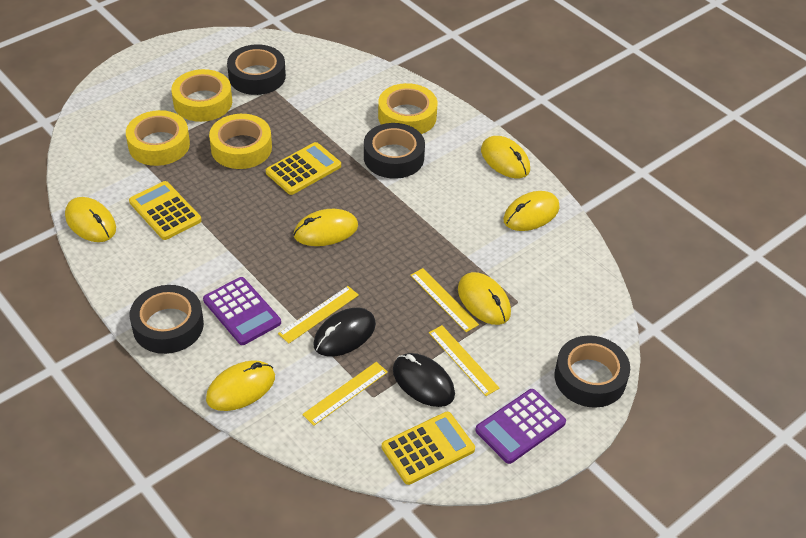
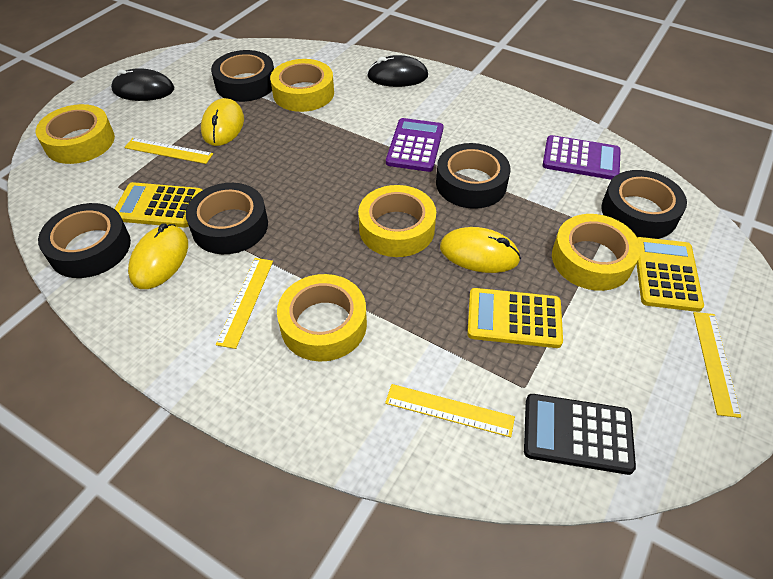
black calculator: 0 -> 1
black tape: 4 -> 5
yellow mouse: 6 -> 3
yellow tape: 4 -> 5

